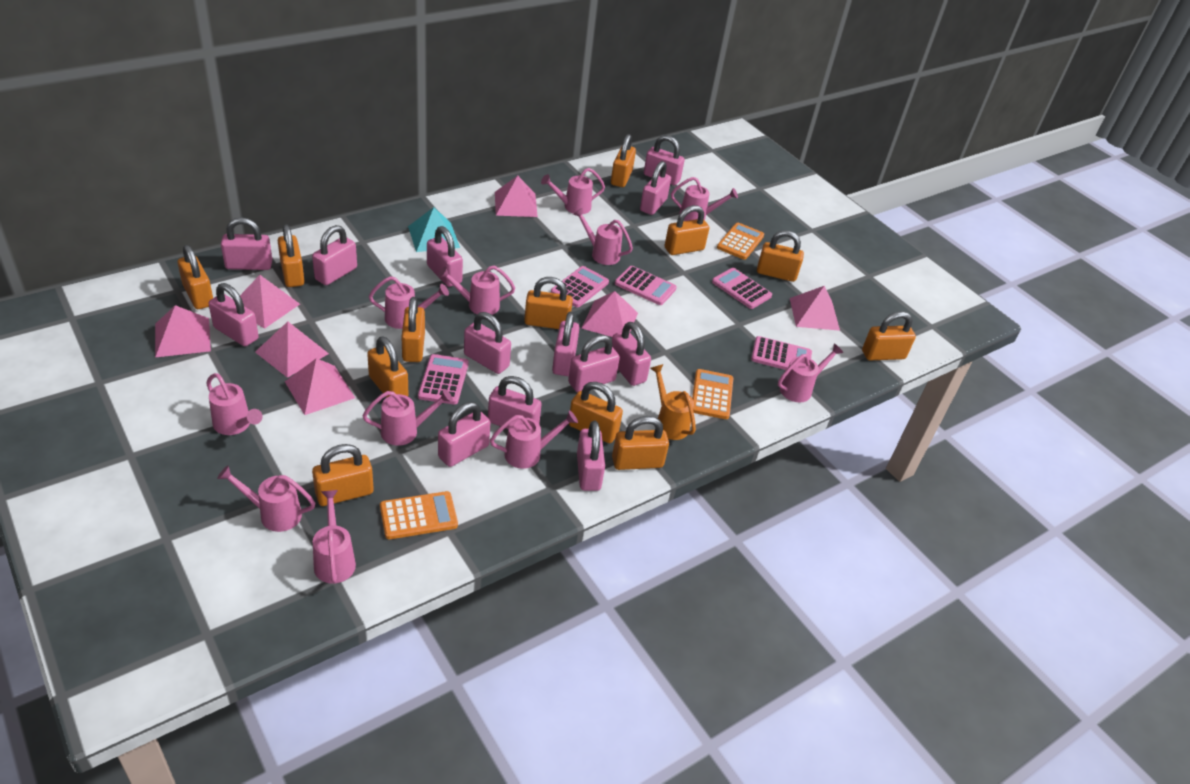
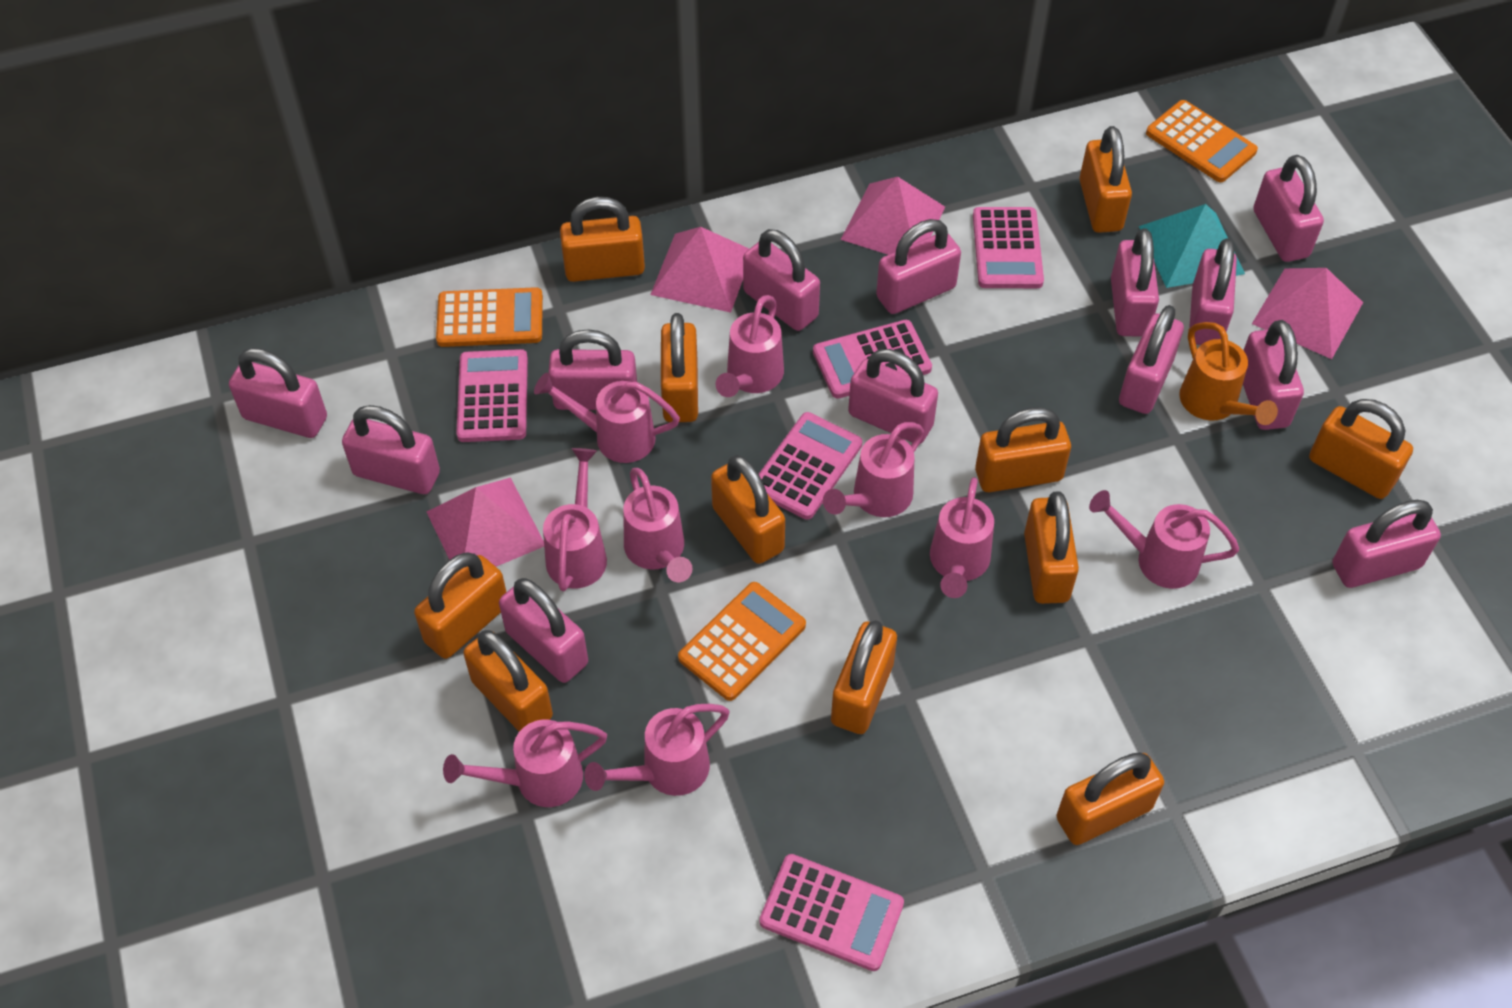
orange padlock: 12 -> 11
pink pyramid: 7 -> 4
pink watering can: 11 -> 9

